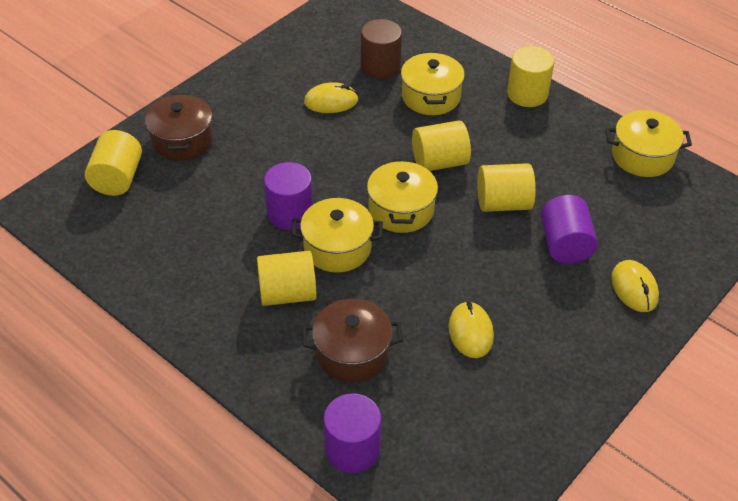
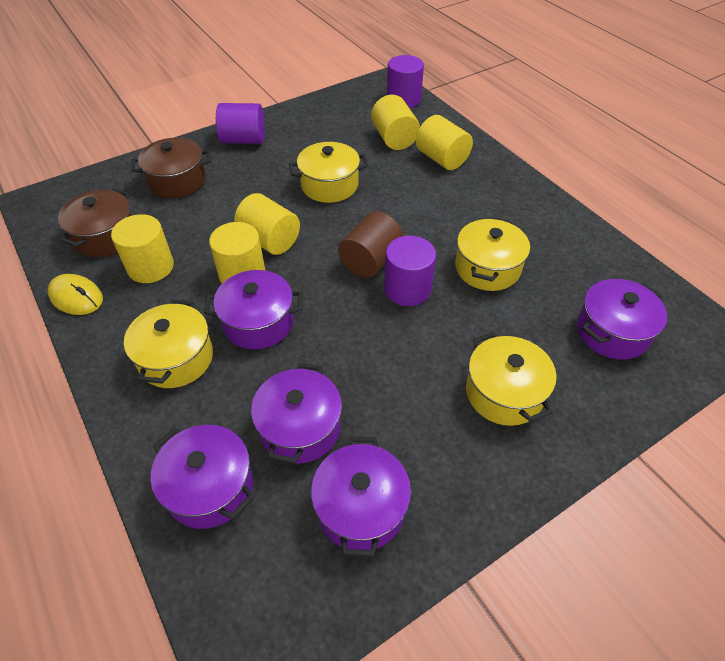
purple pot: 0 -> 5
yellow mouse: 3 -> 1

